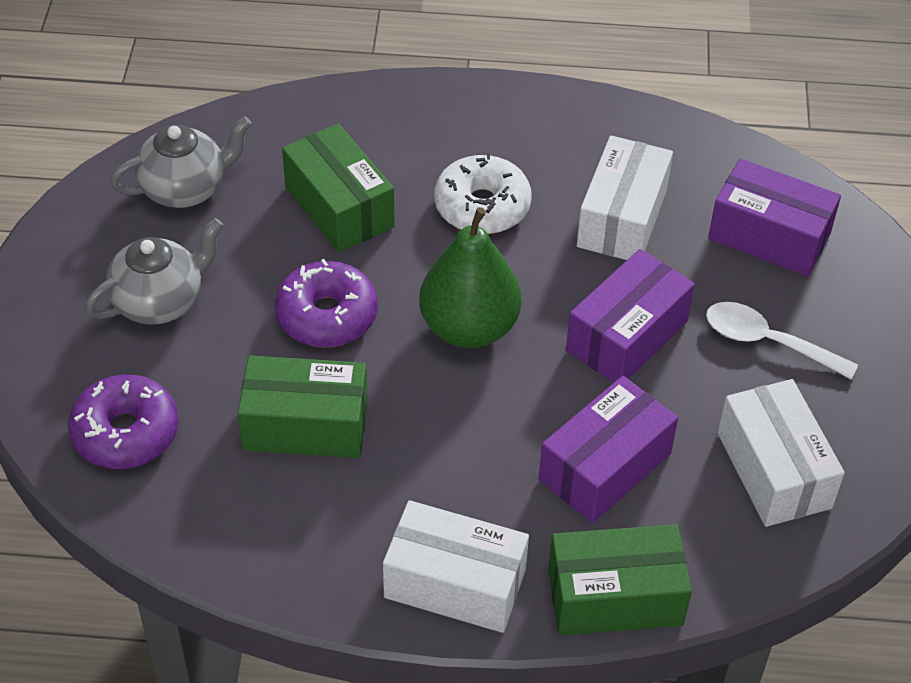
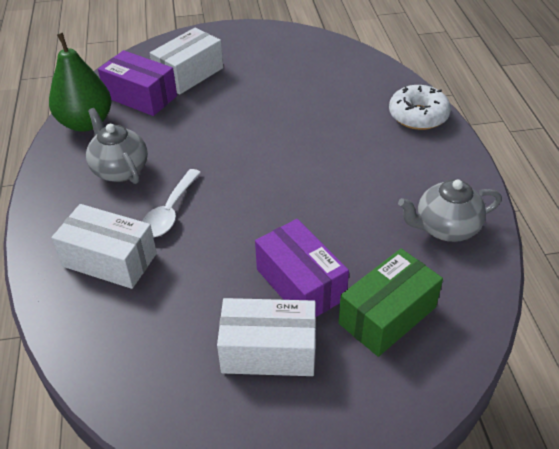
green box: 3 -> 1
purple box: 3 -> 2
purple donut: 2 -> 0

